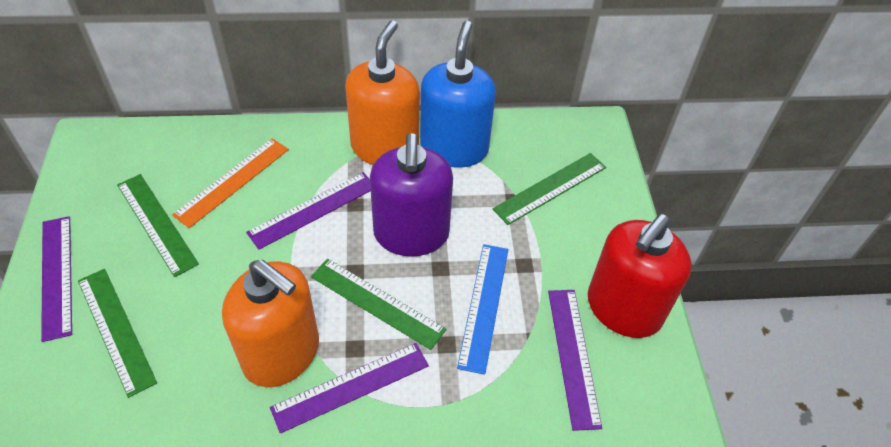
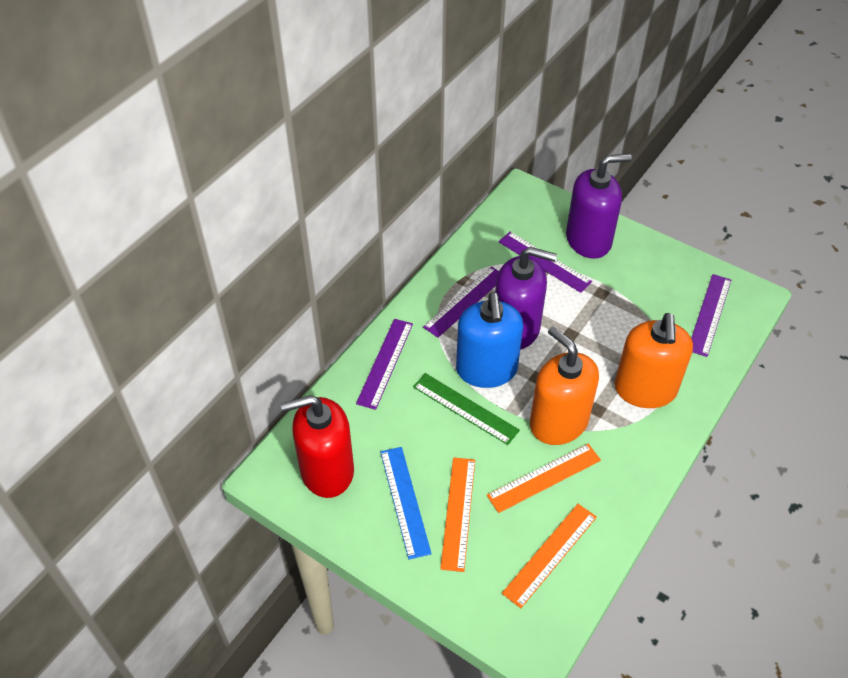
green ruler: 4 -> 1
orange ruler: 1 -> 3
purple soap dispenser: 1 -> 2

